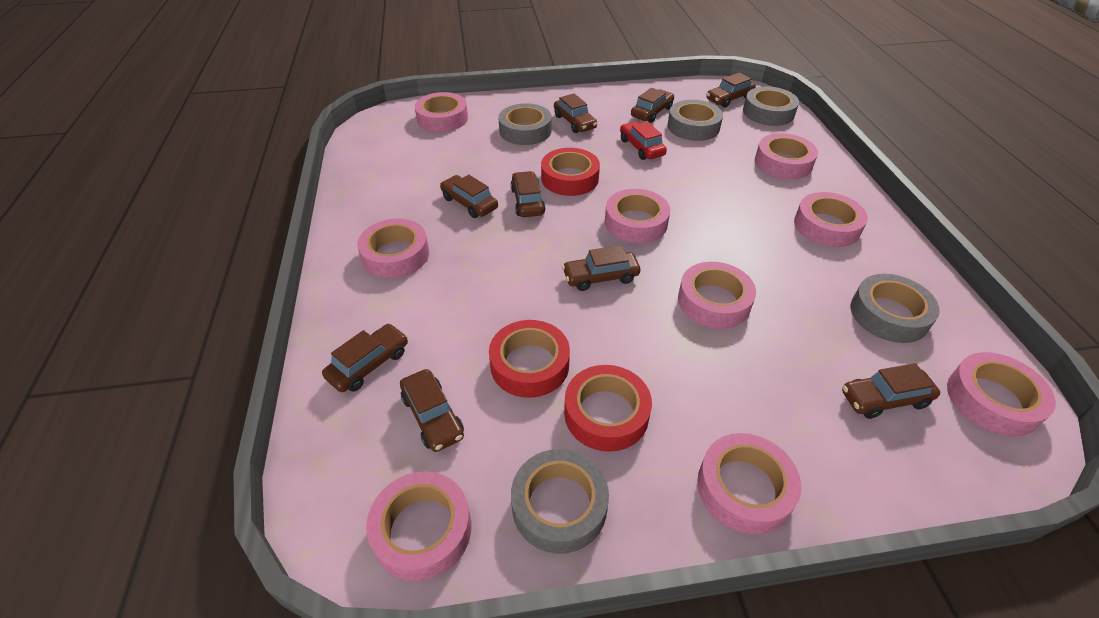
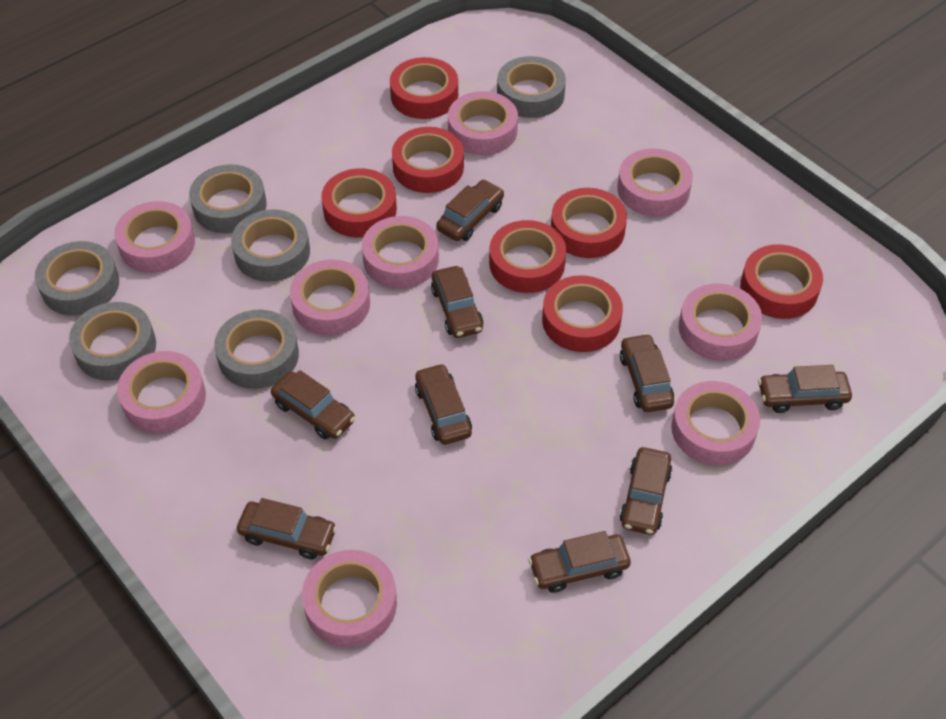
grey tape: 5 -> 6
red car: 1 -> 0
red tape: 3 -> 7

